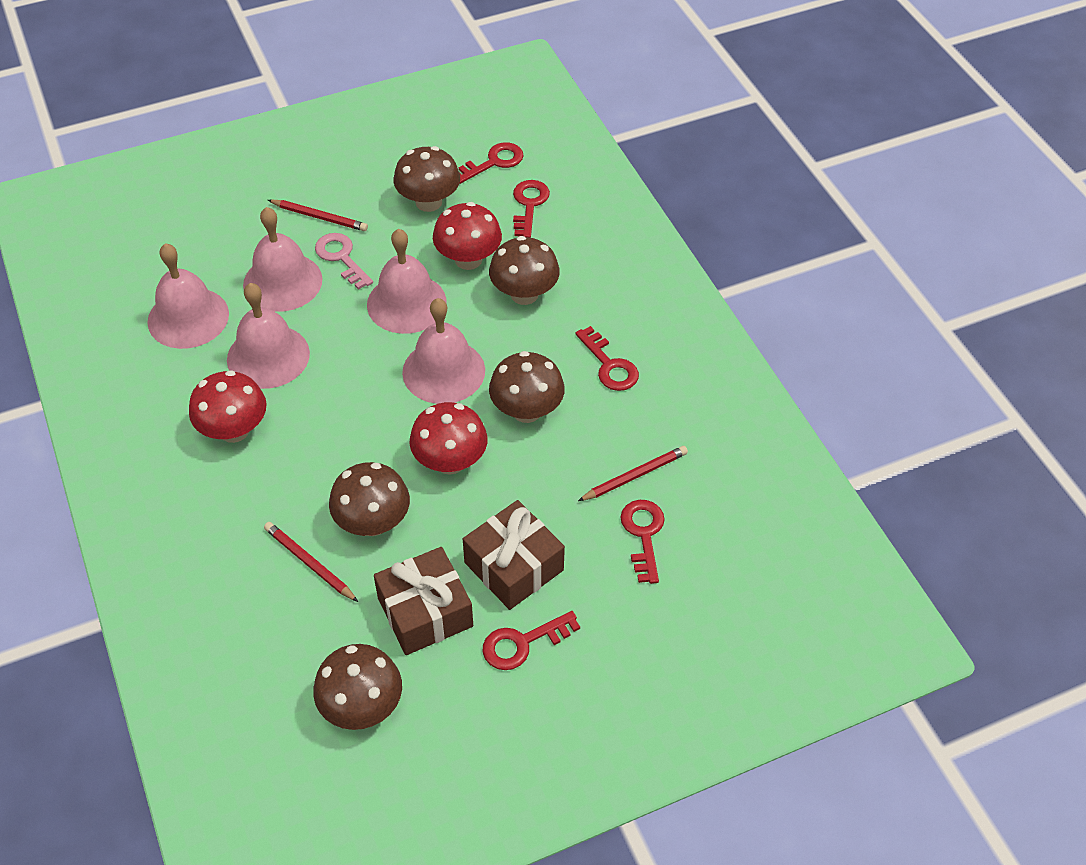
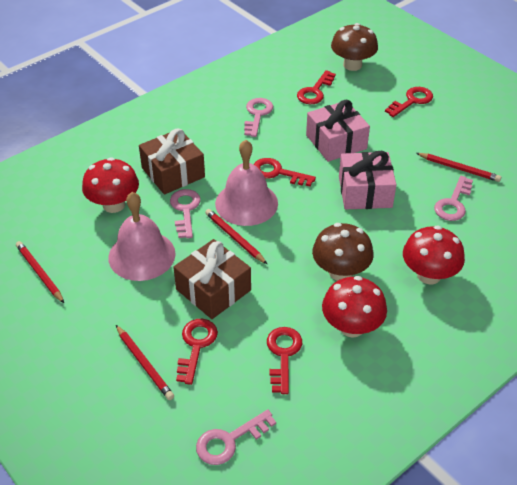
brown mushroom: 5 -> 2
pink bell: 5 -> 2
pink gift: 0 -> 2
pink key: 1 -> 4
red pencil: 3 -> 4

